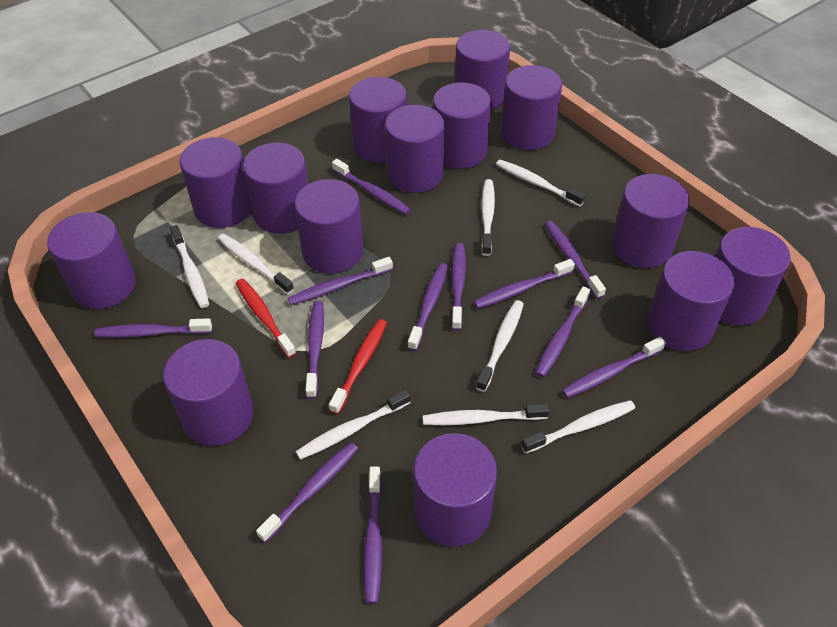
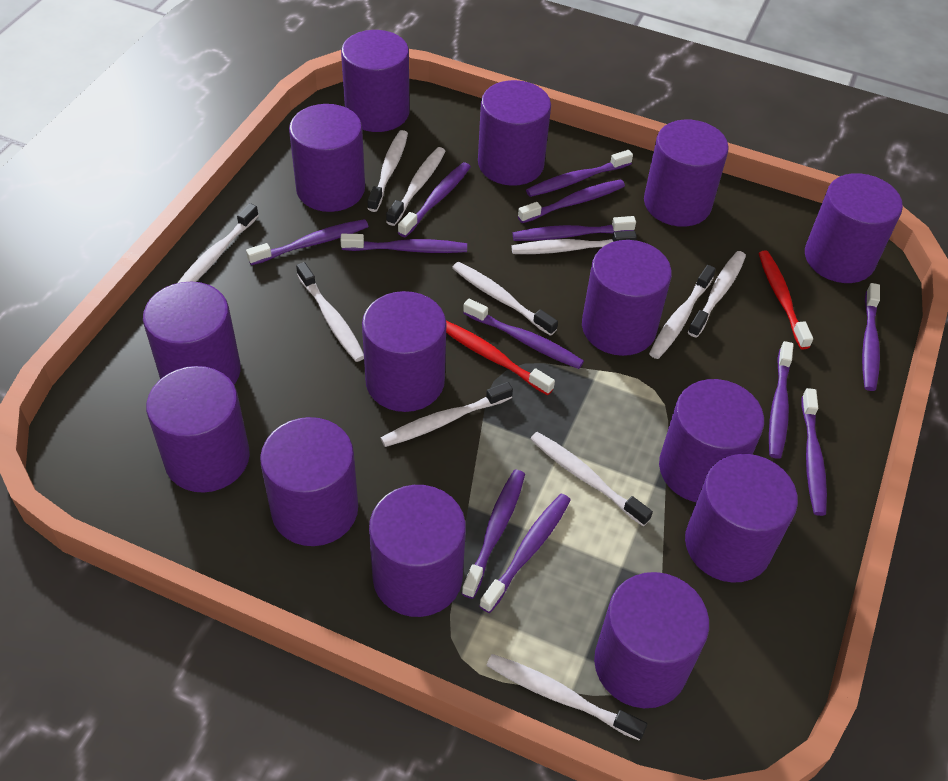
white toothbrush: 8 -> 11

